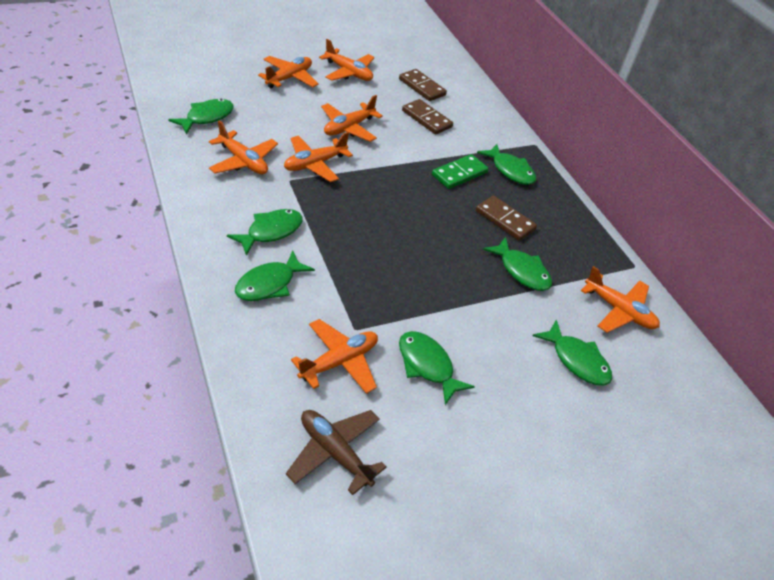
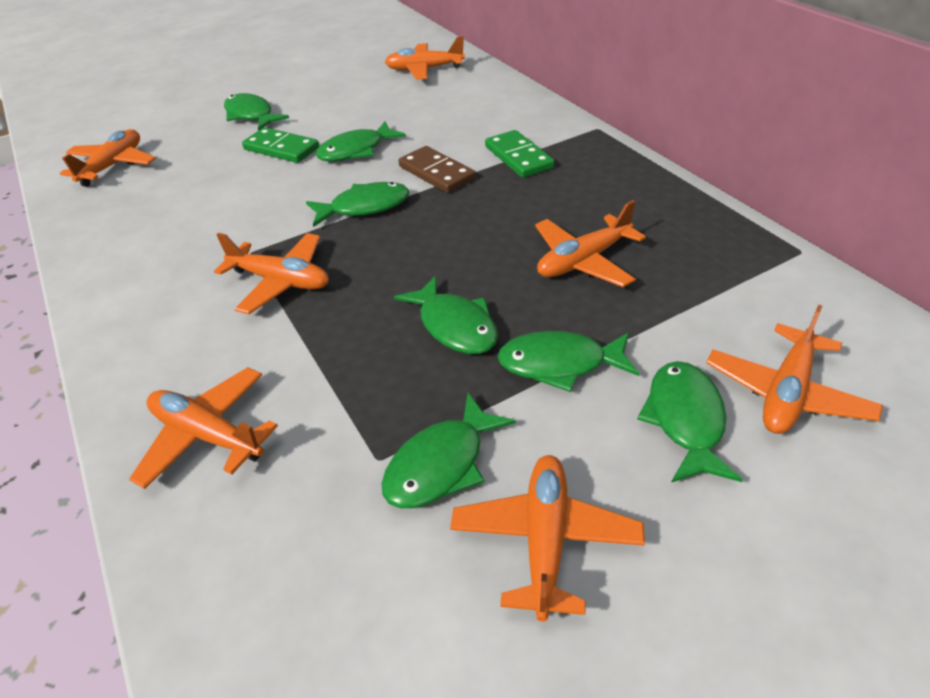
brown domino: 3 -> 1
brown plane: 1 -> 0
green domino: 1 -> 2

